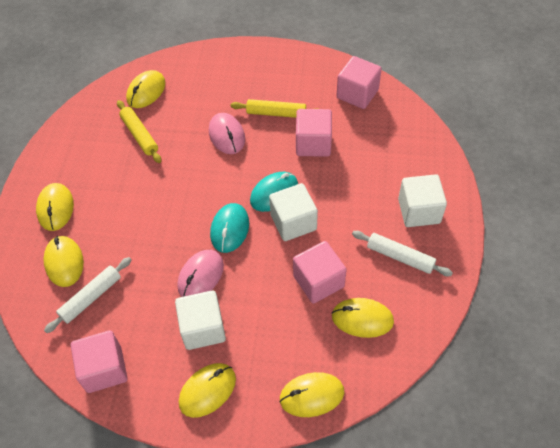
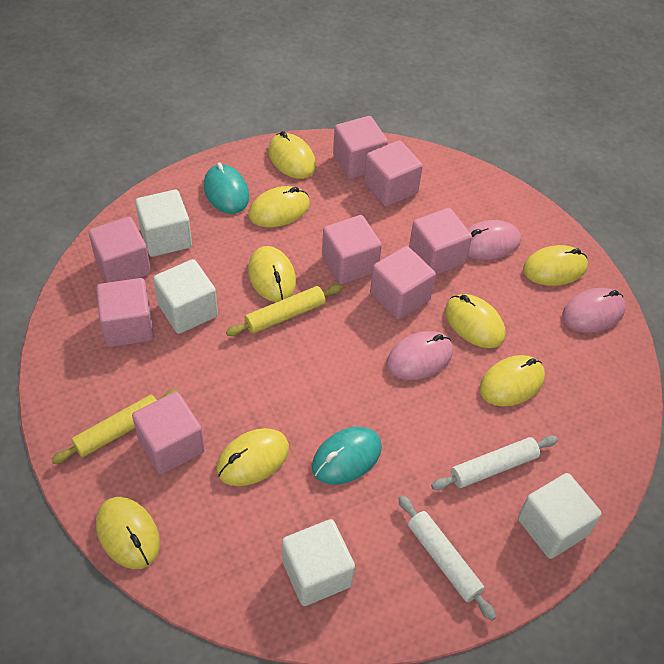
pink cube: 4 -> 8
pink mouse: 2 -> 3
white cube: 3 -> 4
yellow mouse: 6 -> 8

